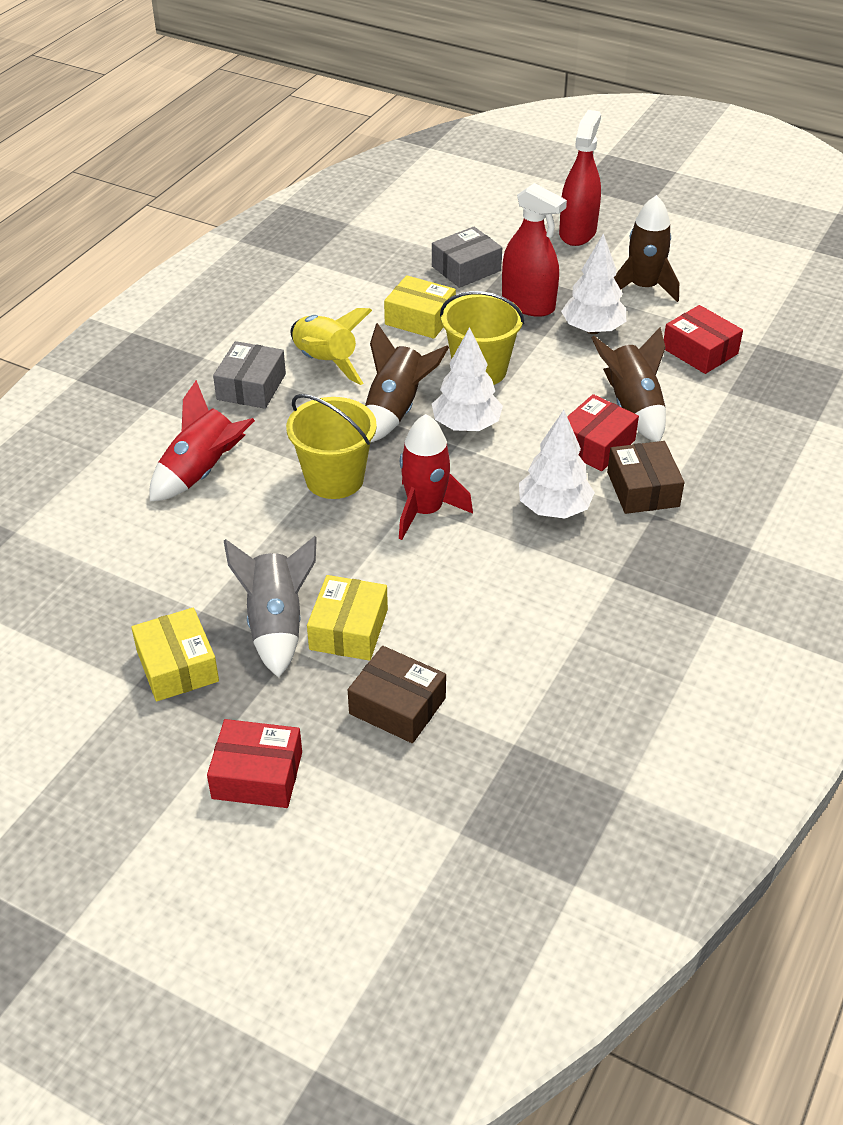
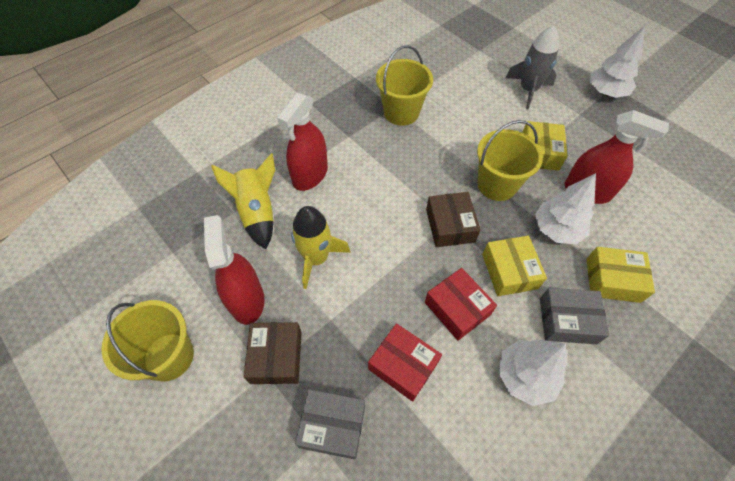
brown rocket: 3 -> 0
red box: 3 -> 2
red rocket: 2 -> 0
red spray bottle: 2 -> 3
yellow bucket: 2 -> 3
yellow rocket: 1 -> 2

